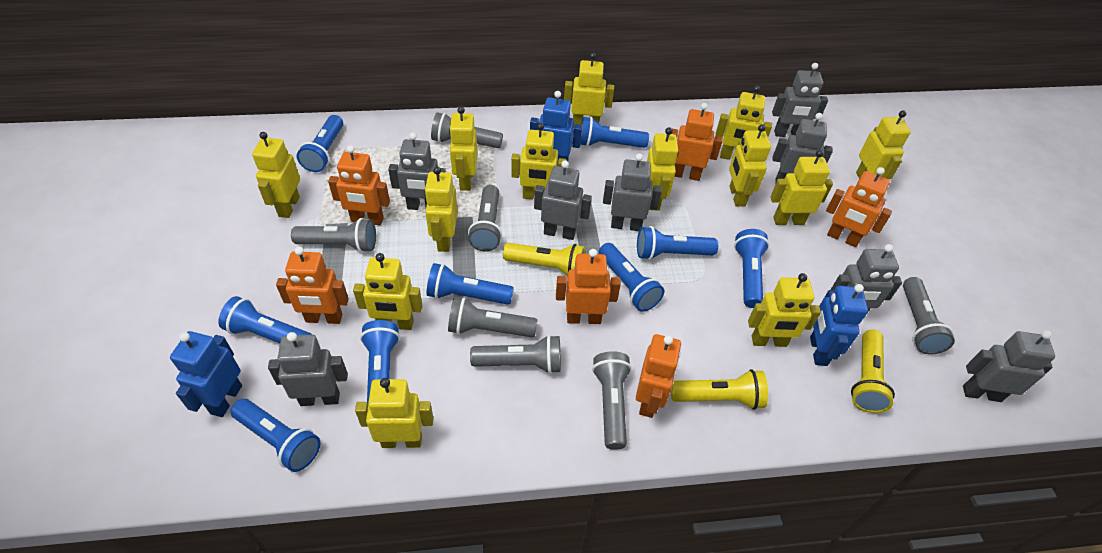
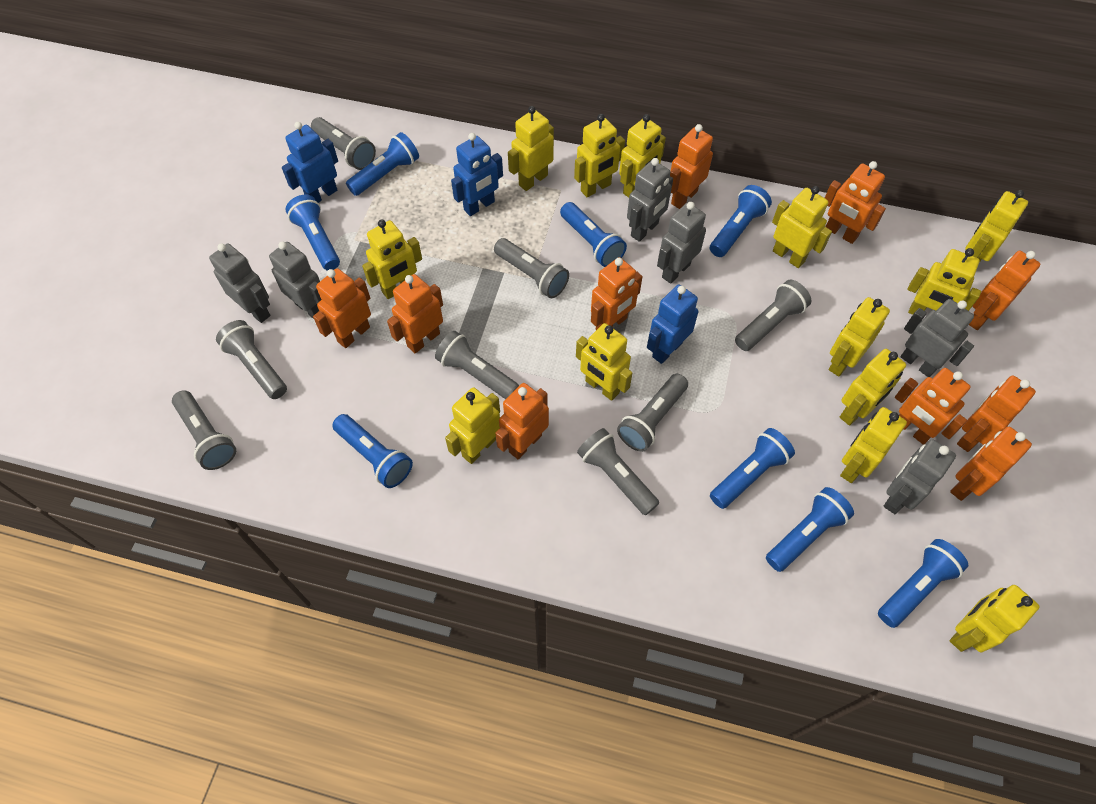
blue flashlight: 9 -> 8
grey flashlight: 7 -> 8
grey robot: 8 -> 6
orange robot: 6 -> 10
yellow flashlight: 3 -> 0

